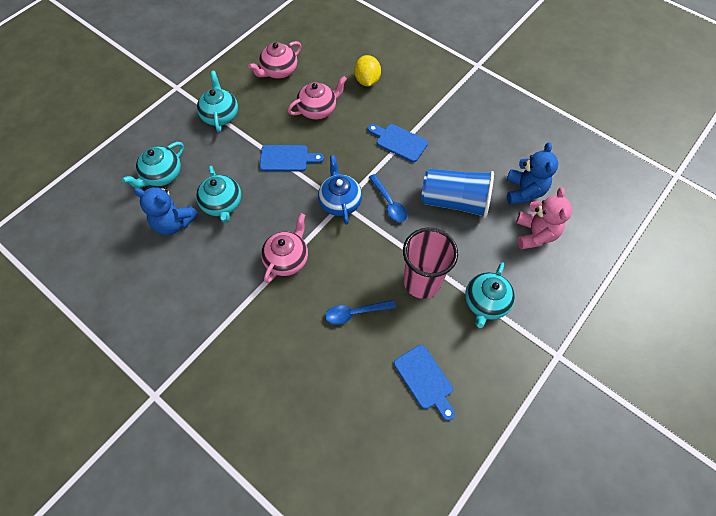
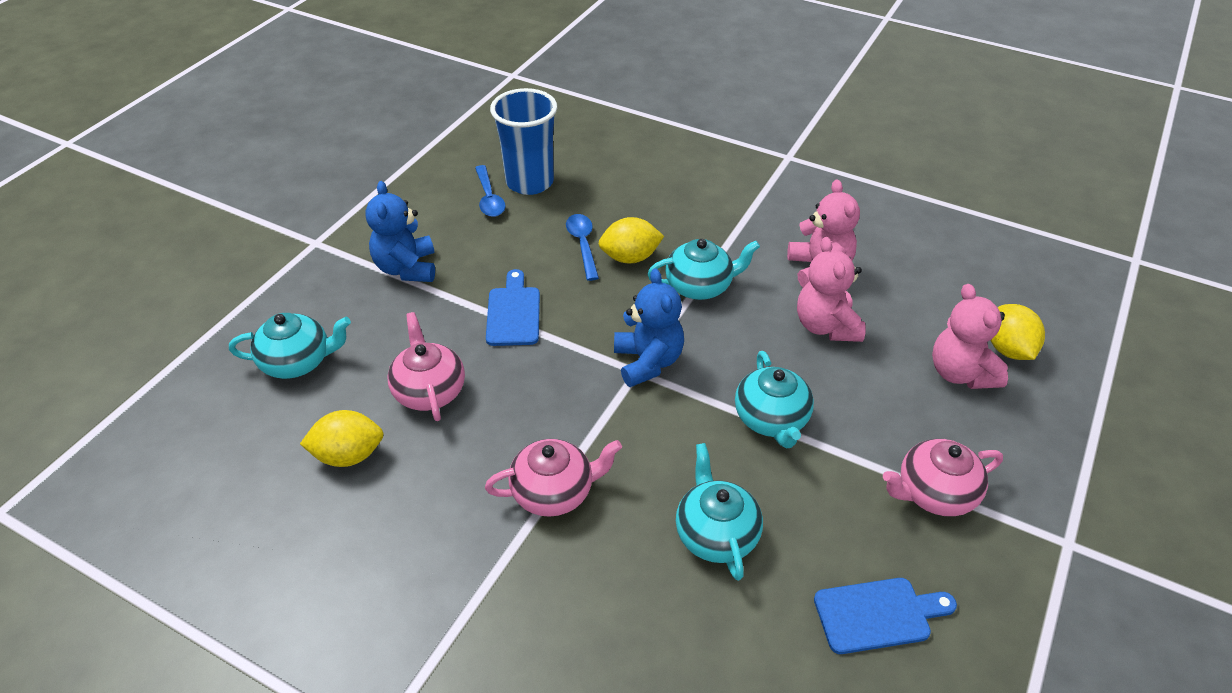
blue cutting board: 3 -> 2
blue teapot: 1 -> 0
pink cup: 1 -> 0
pink teddy bear: 1 -> 3
yellow lemon: 1 -> 3

